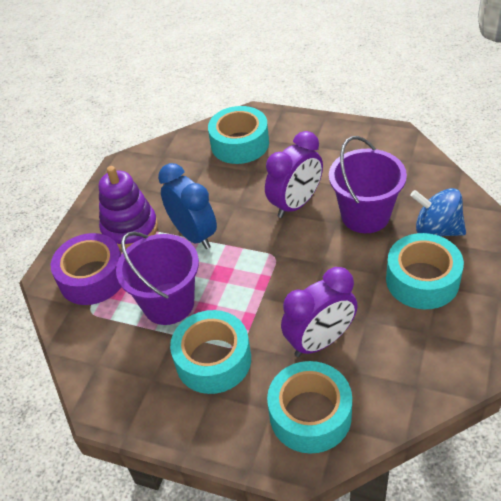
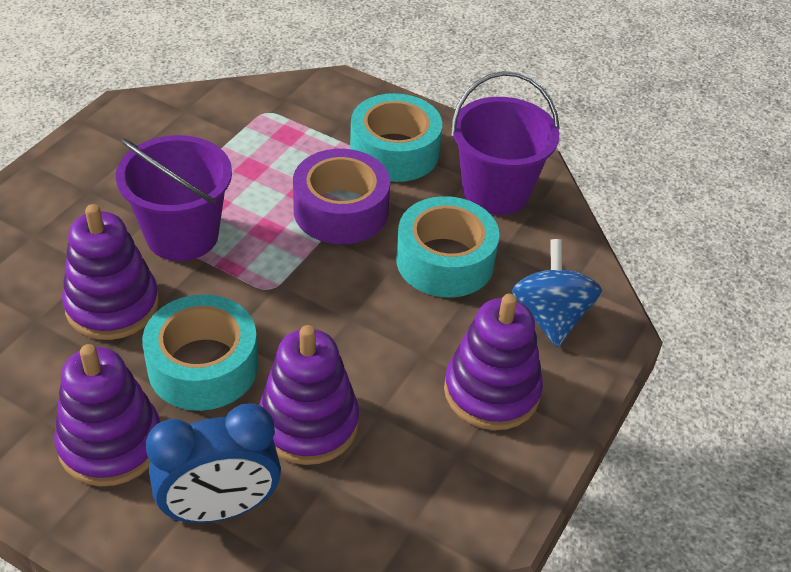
purple clock: 2 -> 0
purple stacking toy: 1 -> 4
turquoise tape: 4 -> 3

